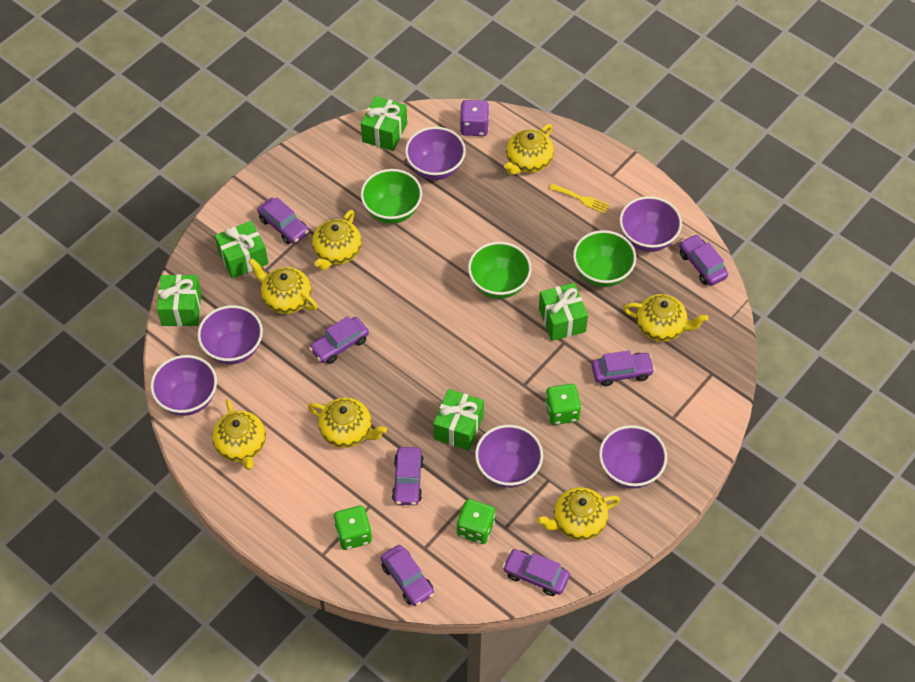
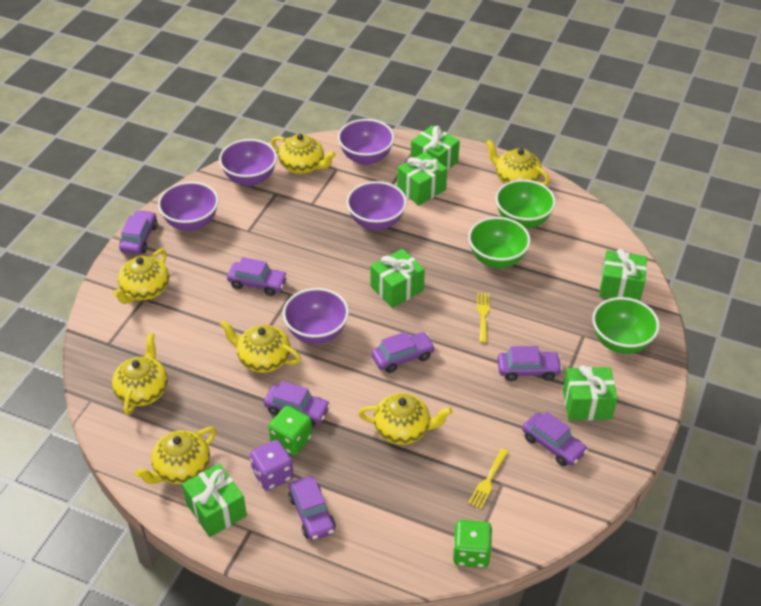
green dice: 3 -> 2
green gift: 5 -> 6
purple bowl: 6 -> 5
yellow fork: 1 -> 2

